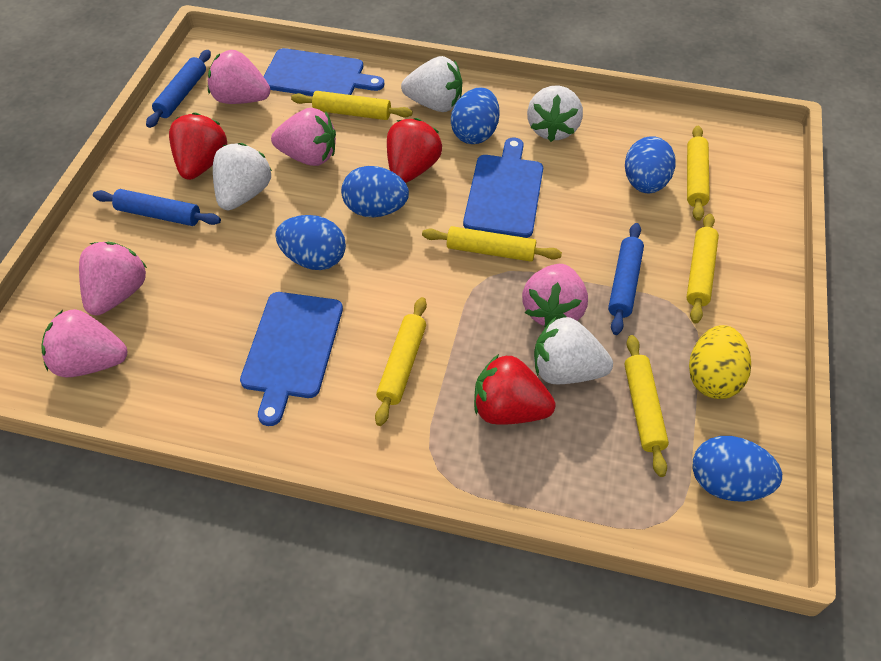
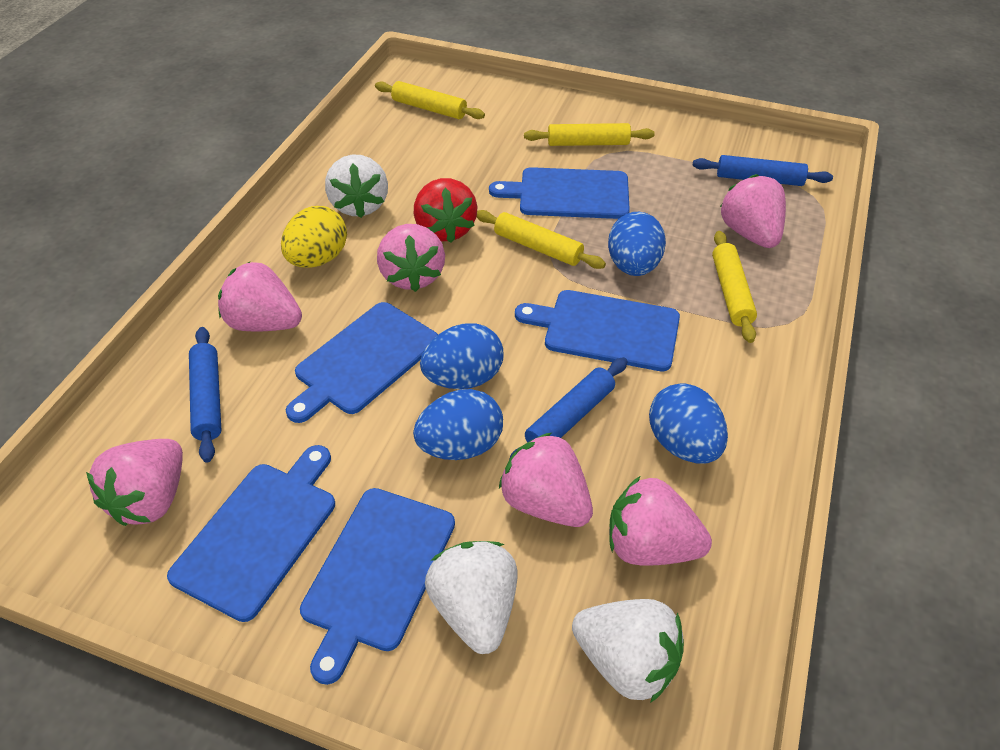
blue cutting board: 3 -> 5
blue egg: 5 -> 4
pink strawberry: 5 -> 6
red strawberry: 3 -> 1
white strawberry: 4 -> 3
yellow rolling pin: 6 -> 4

